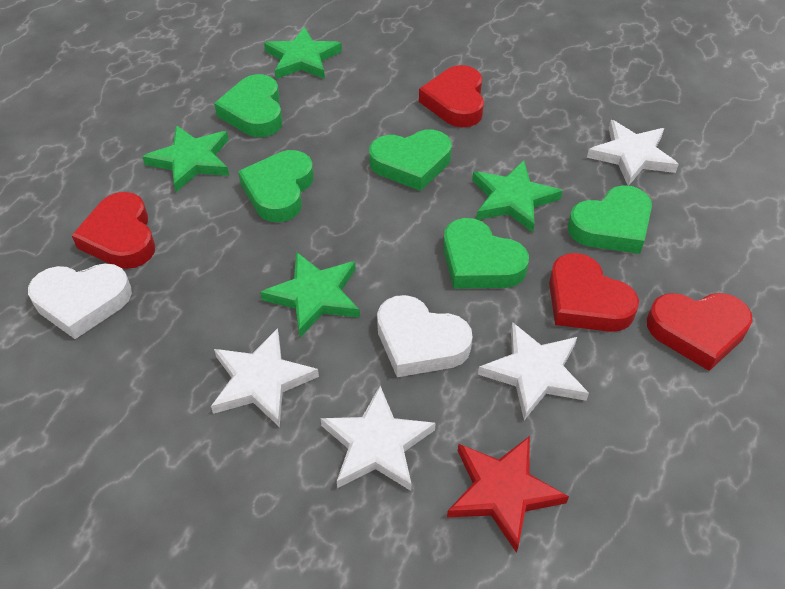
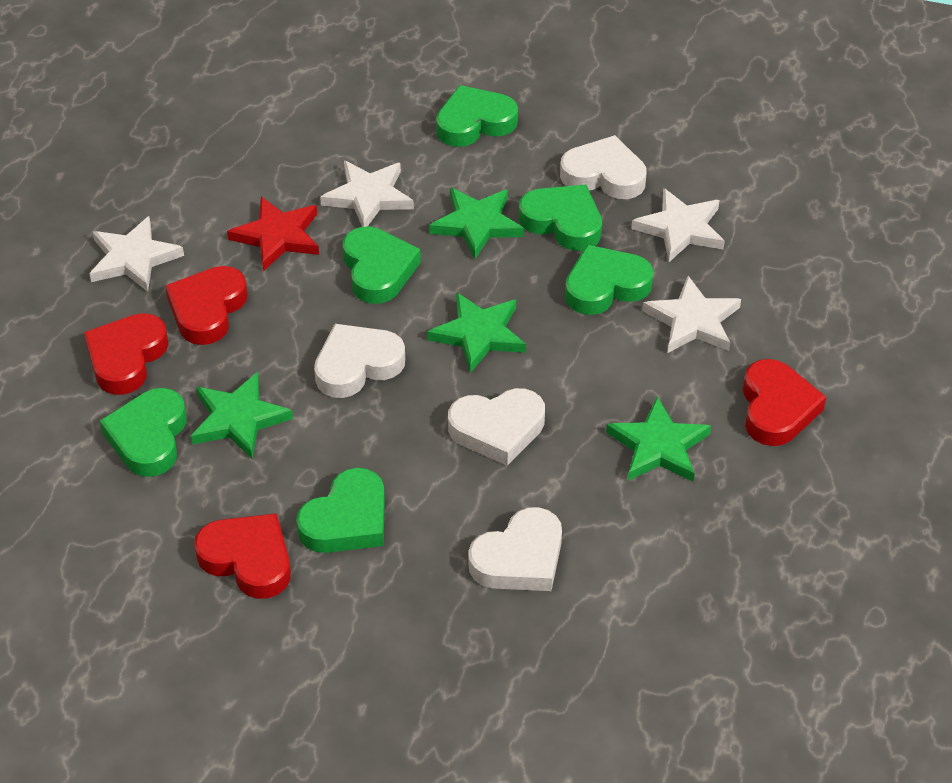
green heart: 5 -> 6
white heart: 2 -> 4

